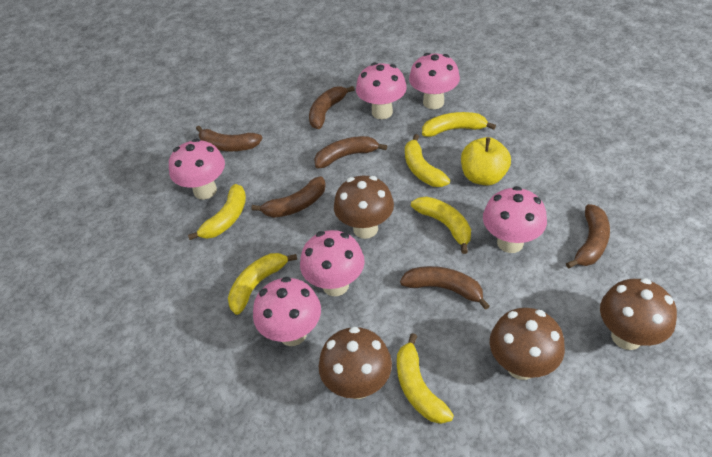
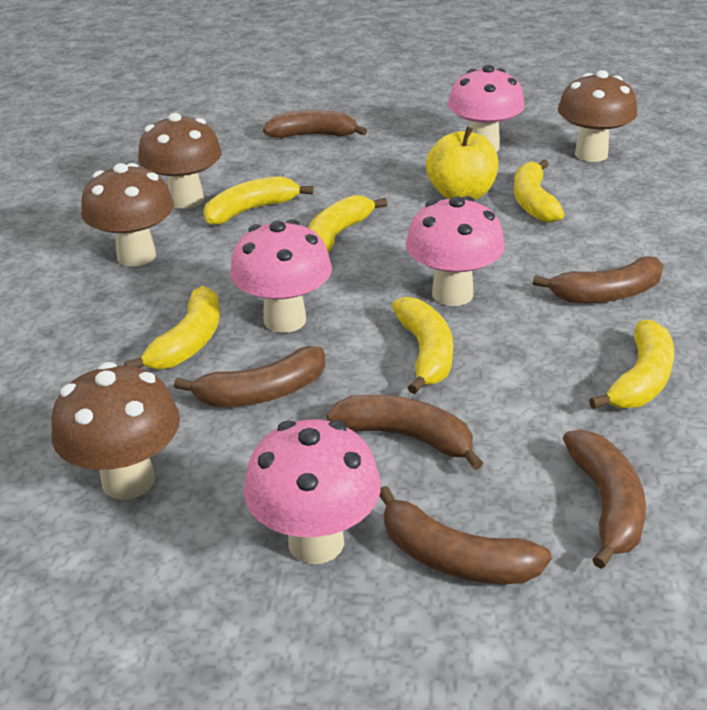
pink mushroom: 6 -> 4

